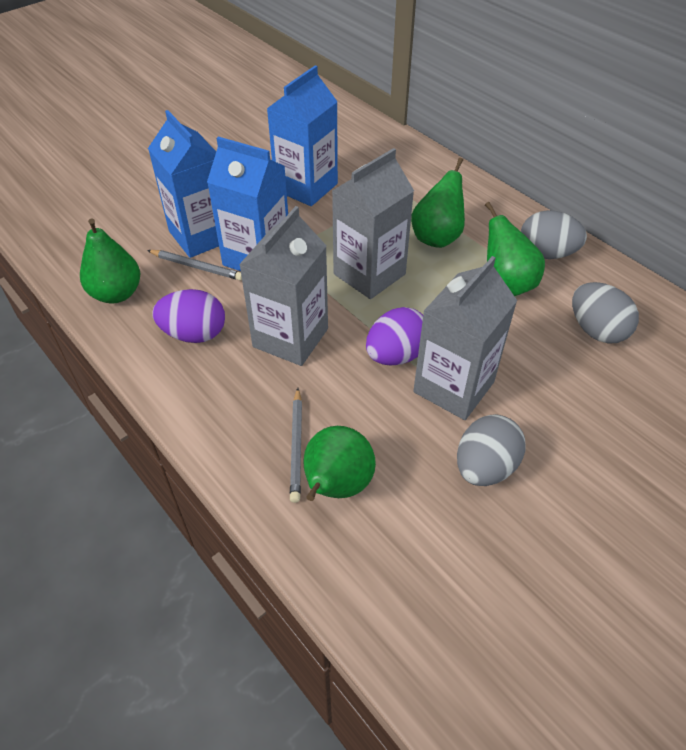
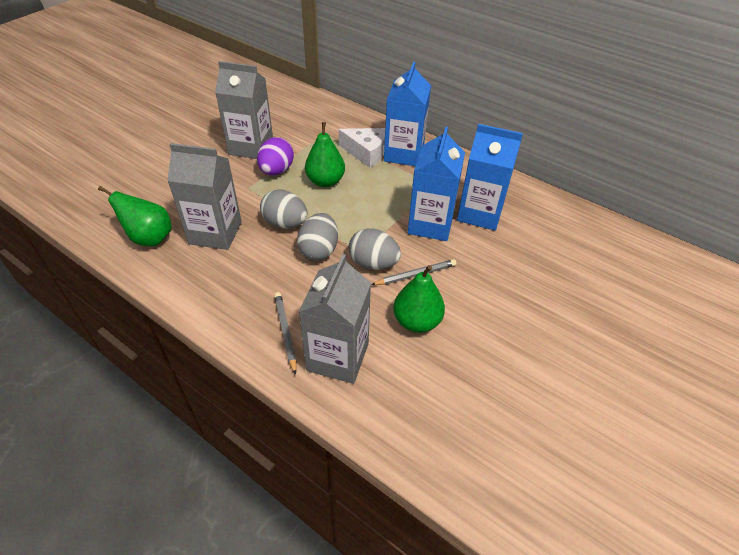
green pear: 4 -> 3
purple egg: 2 -> 1
white cheese: 0 -> 1

